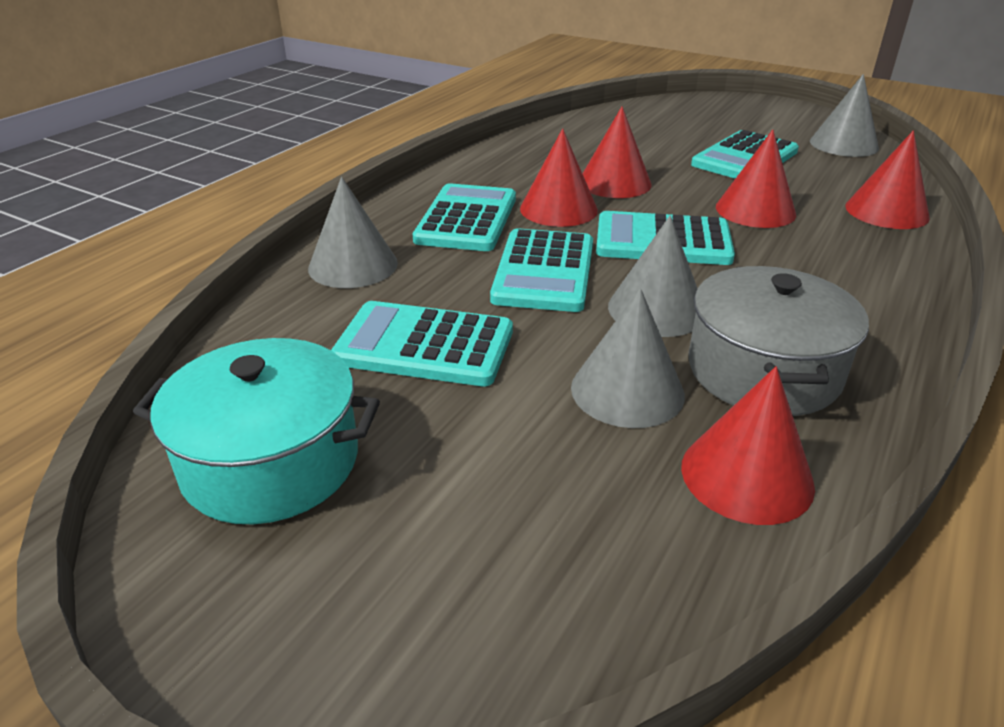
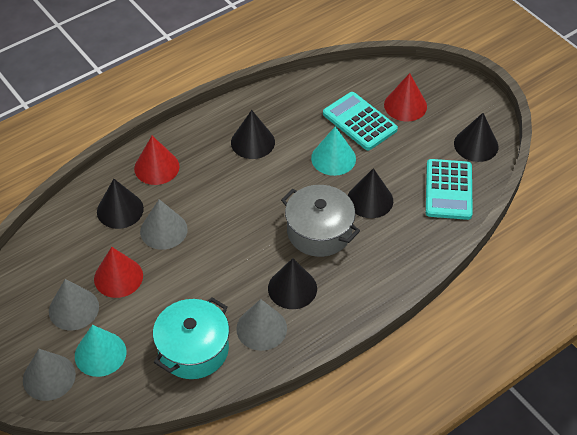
black cone: 0 -> 5
red cone: 5 -> 3
turquoise calculator: 5 -> 2
turquoise cone: 0 -> 2

